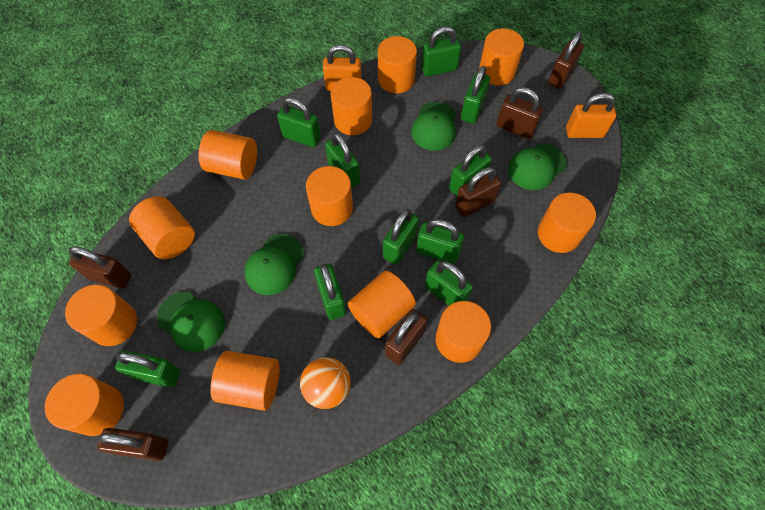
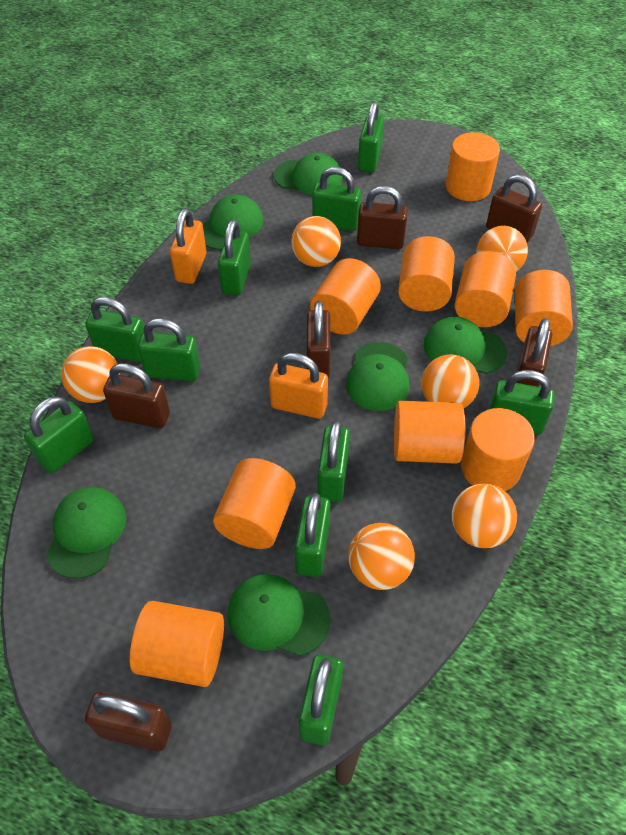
green cap: 4 -> 6
orange ball: 1 -> 6
orange cylinder: 12 -> 9

